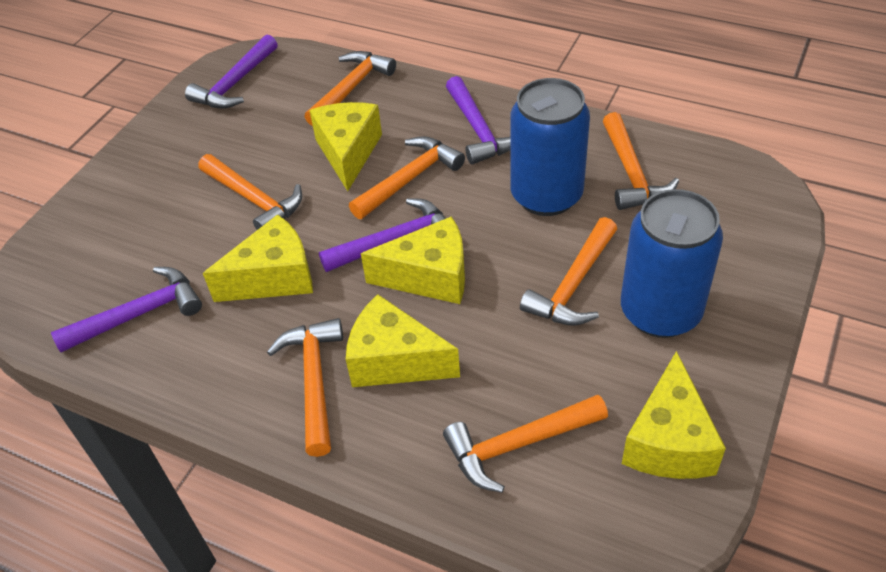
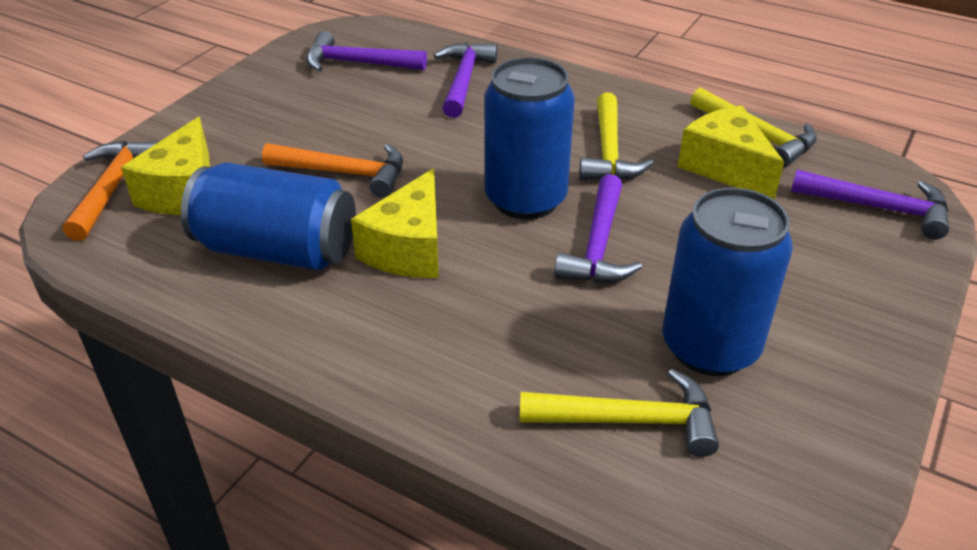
blue can: 2 -> 3
orange hammer: 7 -> 2
yellow cheese: 5 -> 3
yellow hammer: 0 -> 3

